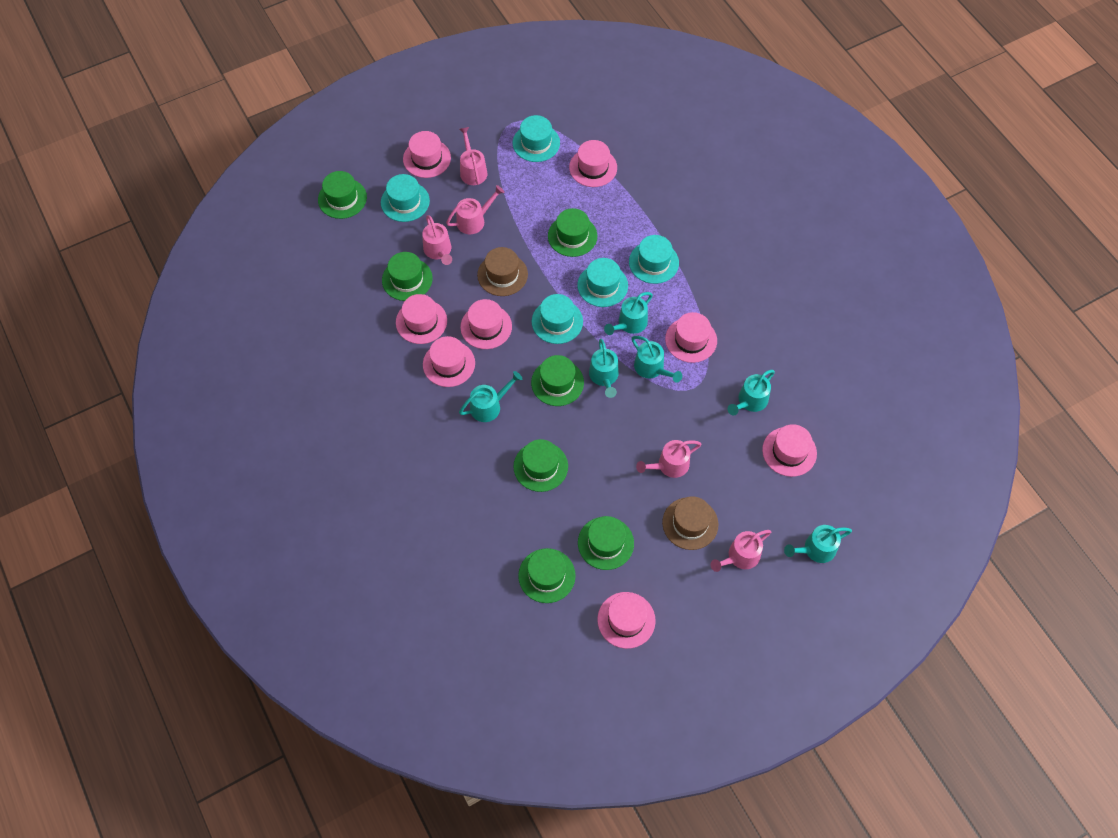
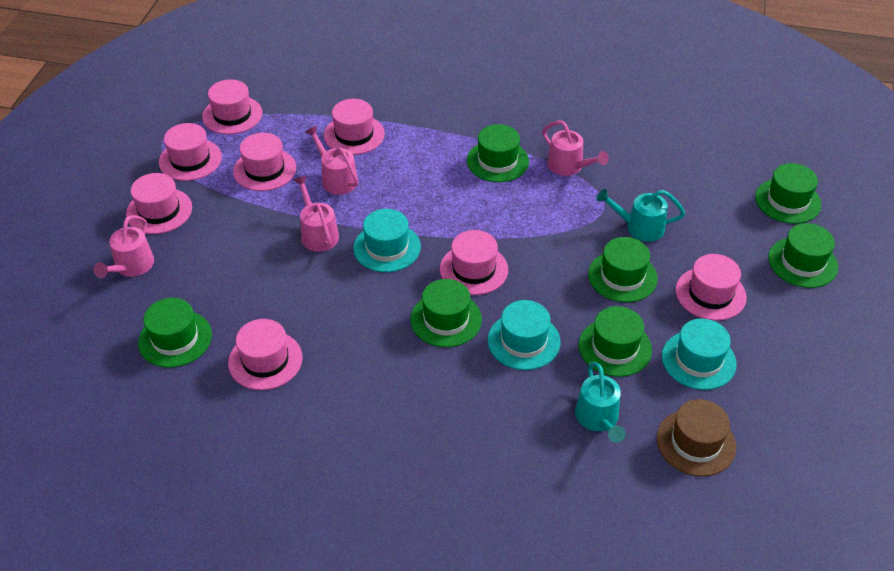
brown hat: 2 -> 1
pink watering can: 5 -> 4
turquoise hat: 5 -> 3
turquoise watering can: 6 -> 2

